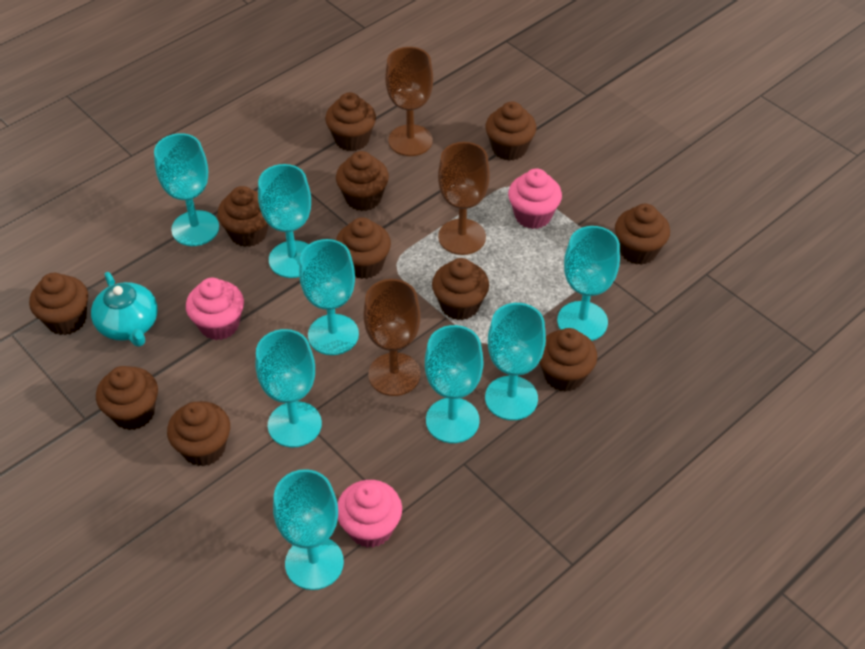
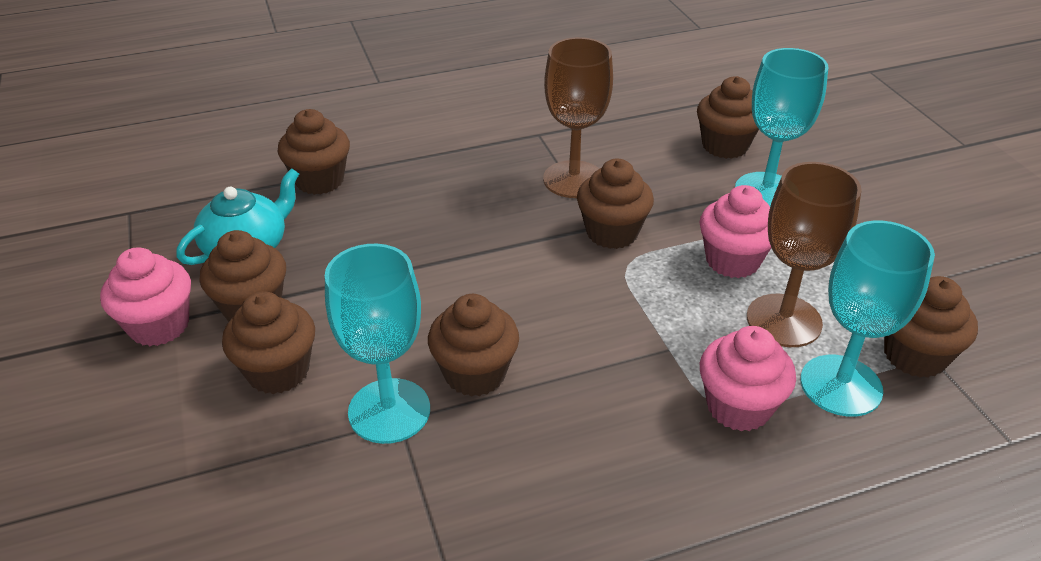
brown cupcake: 11 -> 7
brown goblet: 3 -> 2
turquoise goblet: 8 -> 3

